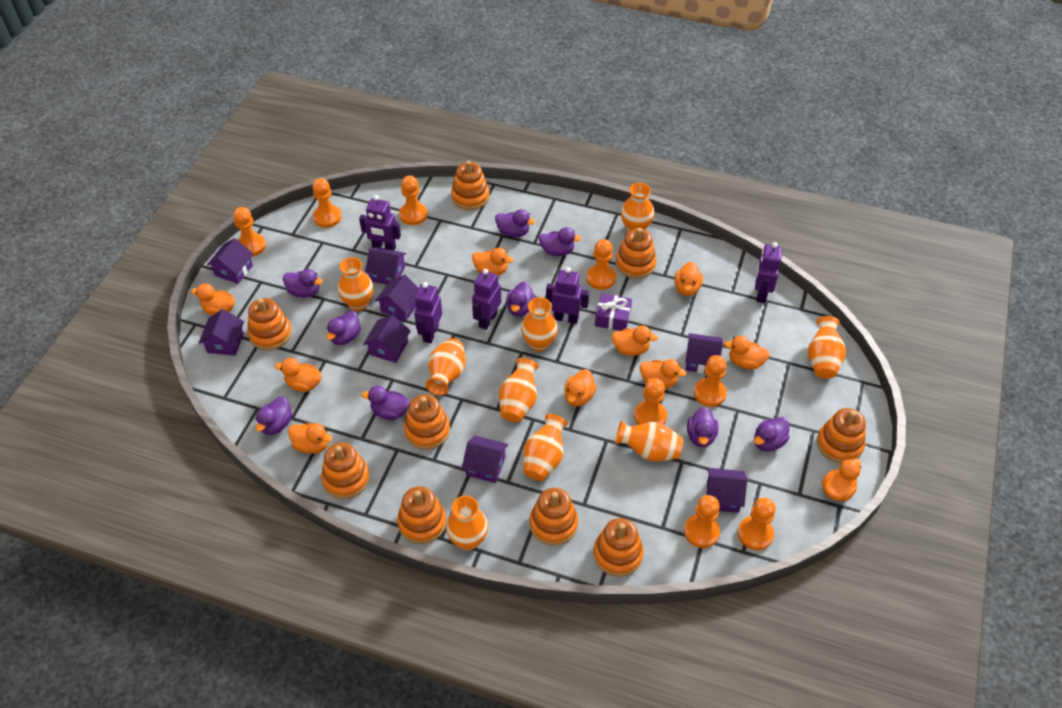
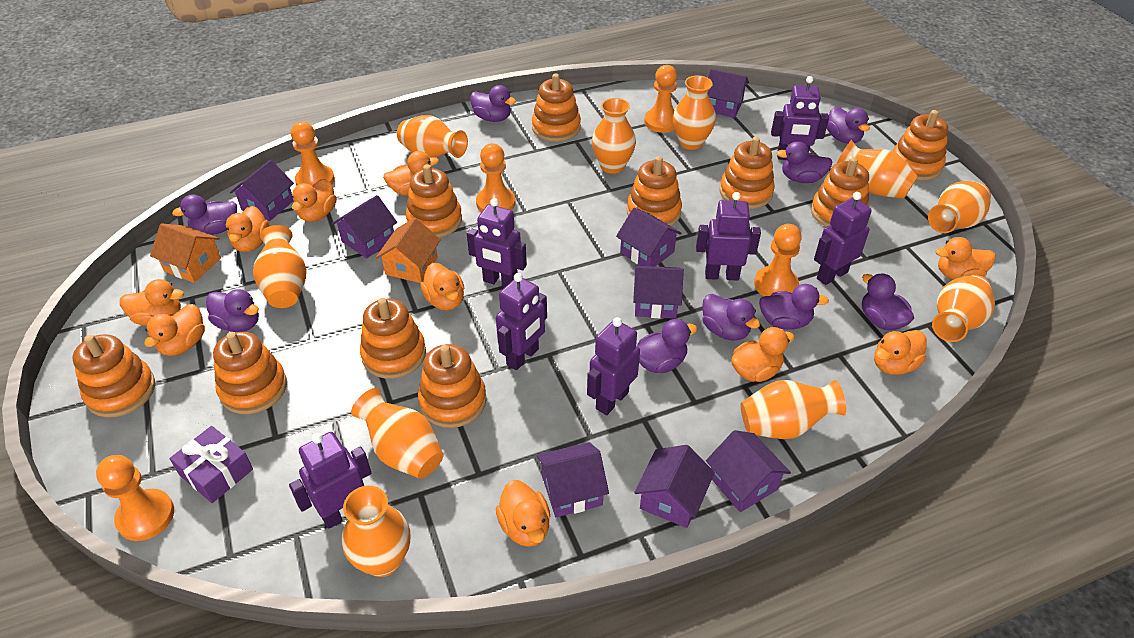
orange house: 0 -> 2
orange pawn: 8 -> 5
orange stacking toy: 9 -> 10
orange vase: 9 -> 10
purple robot: 5 -> 7

